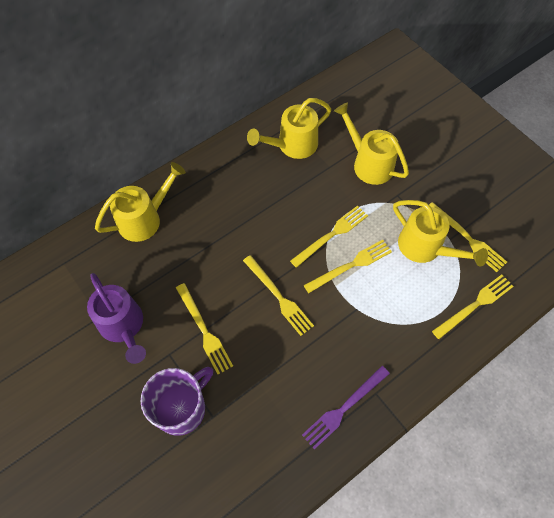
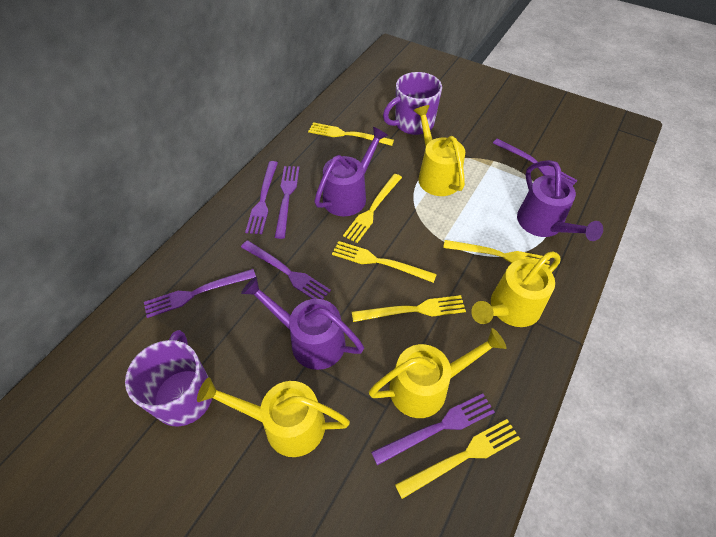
purple fork: 1 -> 6
purple mug: 1 -> 2
purple watering can: 1 -> 3

